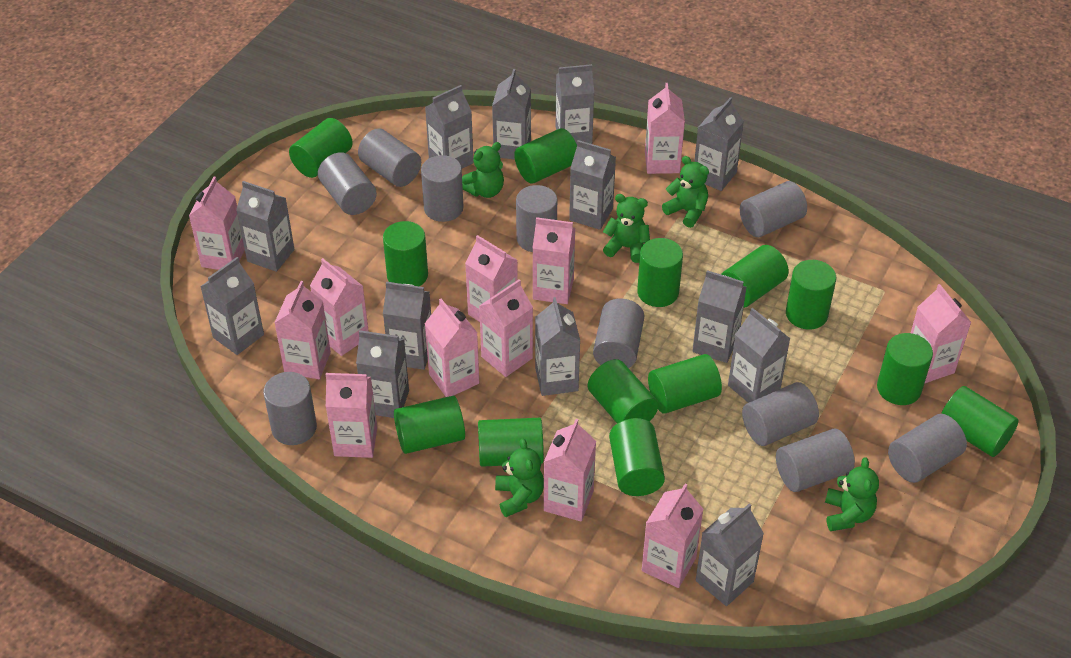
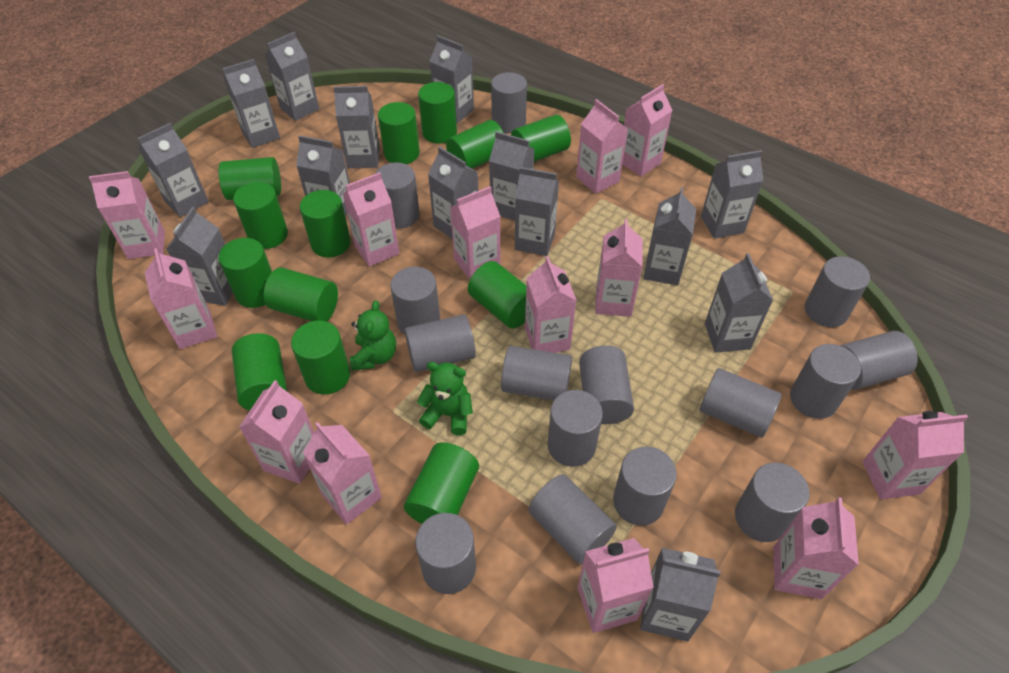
green teddy bear: 5 -> 2
grey carton: 13 -> 14
grey cylinder: 10 -> 15
pink carton: 12 -> 13

